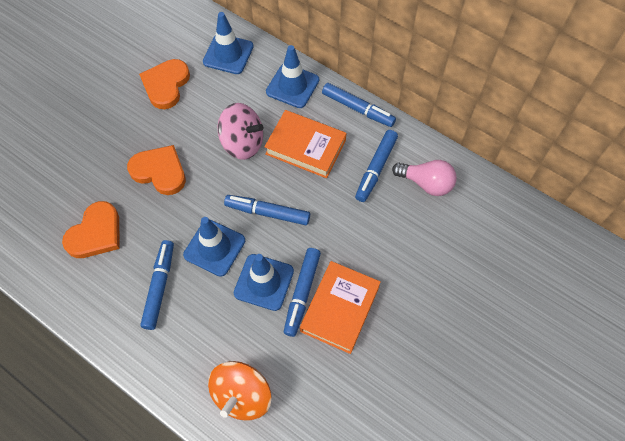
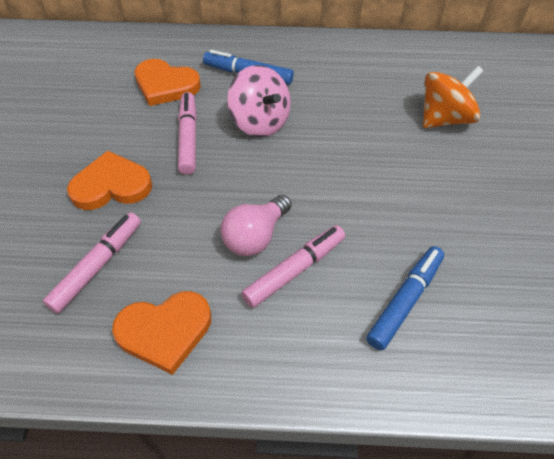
blue marker: 5 -> 2
blue traffic cone: 4 -> 0
orange book: 2 -> 0
pink marker: 0 -> 3

